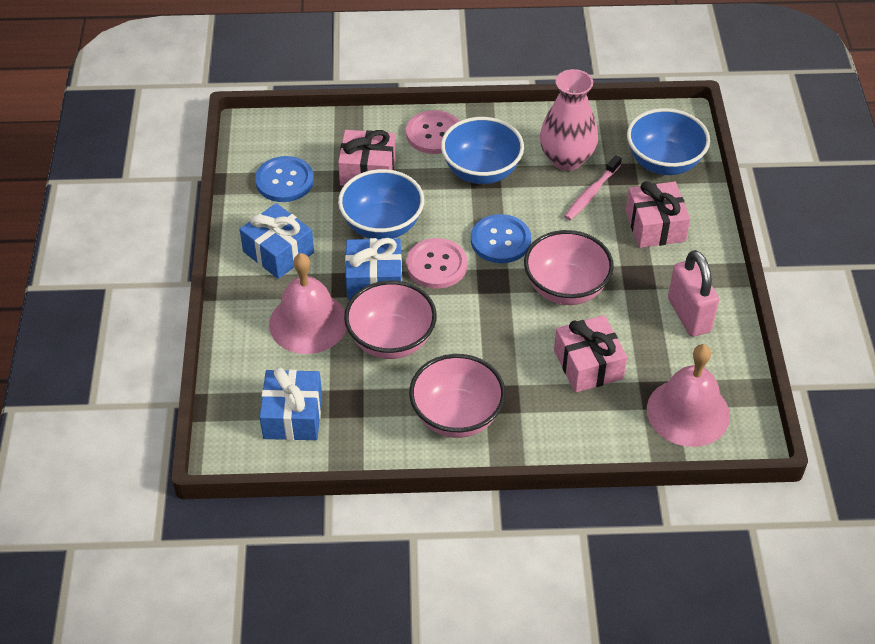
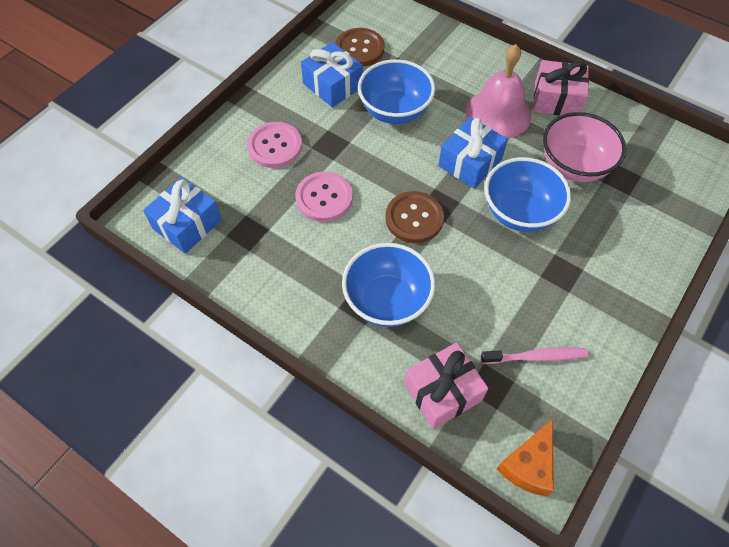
blue button: 2 -> 0
brown button: 0 -> 2
orange cheese: 0 -> 1
pink bell: 2 -> 1
pink bowl: 3 -> 1
pink gift: 3 -> 2
pink padlock: 1 -> 0
pink vase: 1 -> 0

